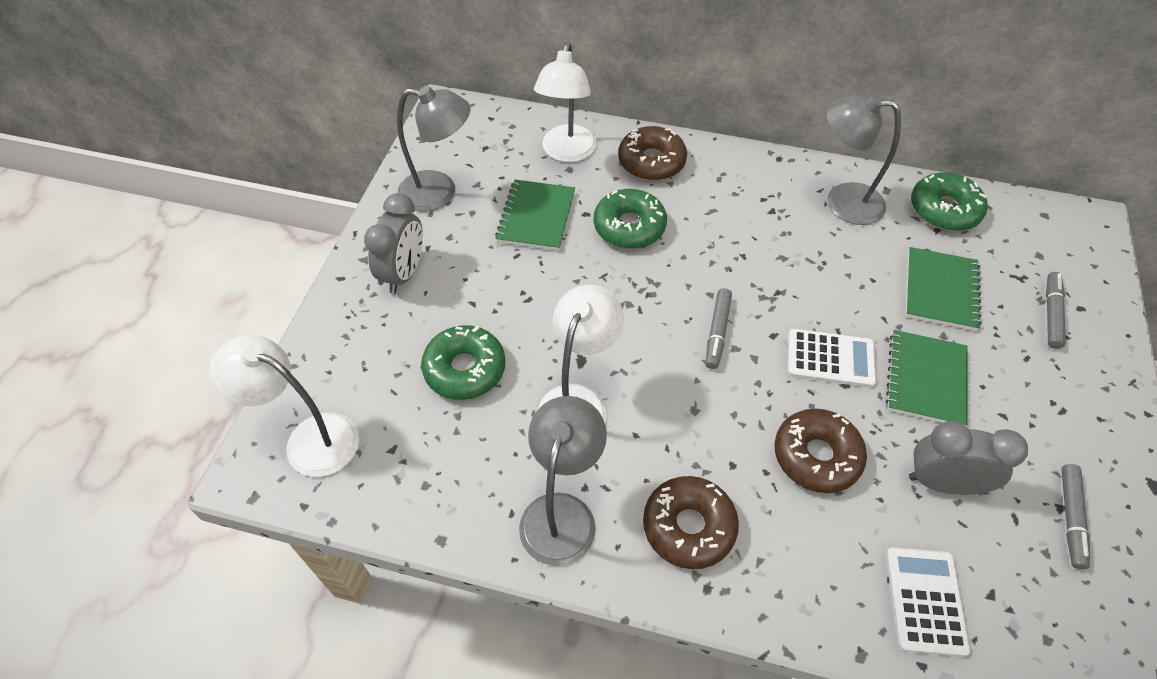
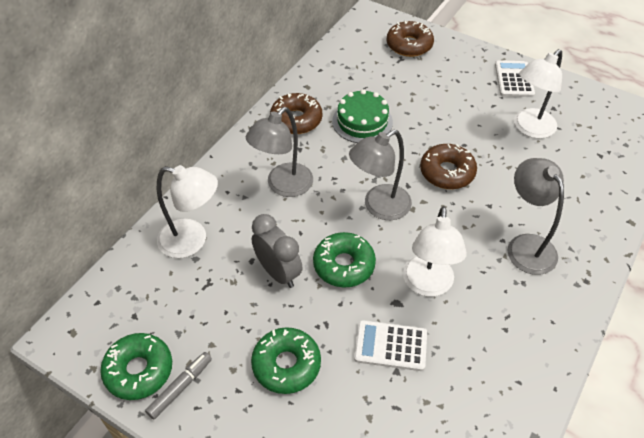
green cake: 0 -> 1
green notebook: 3 -> 0
grey clock: 2 -> 1
grey marker: 3 -> 1

